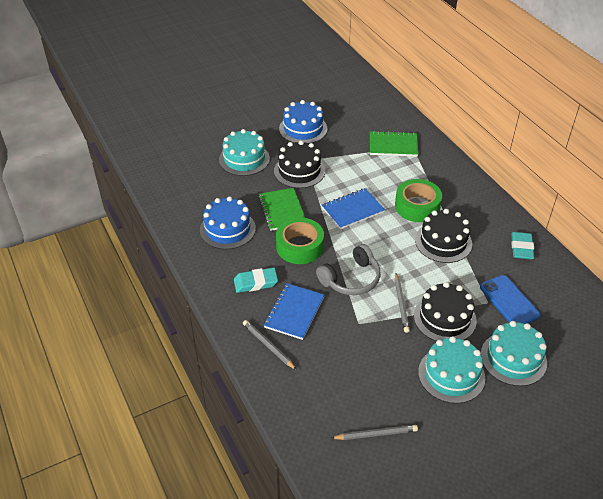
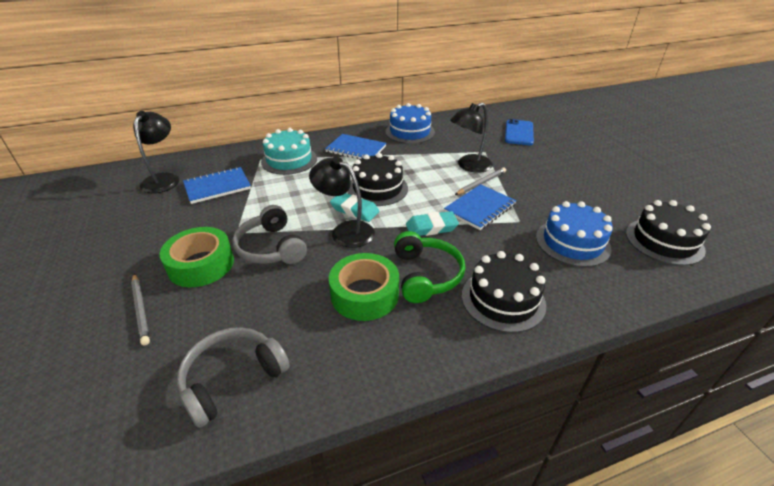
black lamp: 0 -> 3
blue notebook: 2 -> 3
green headphones: 0 -> 1
green notebook: 2 -> 0
grey headphones: 1 -> 2
grey pencil: 3 -> 2
turquoise cake: 3 -> 1

